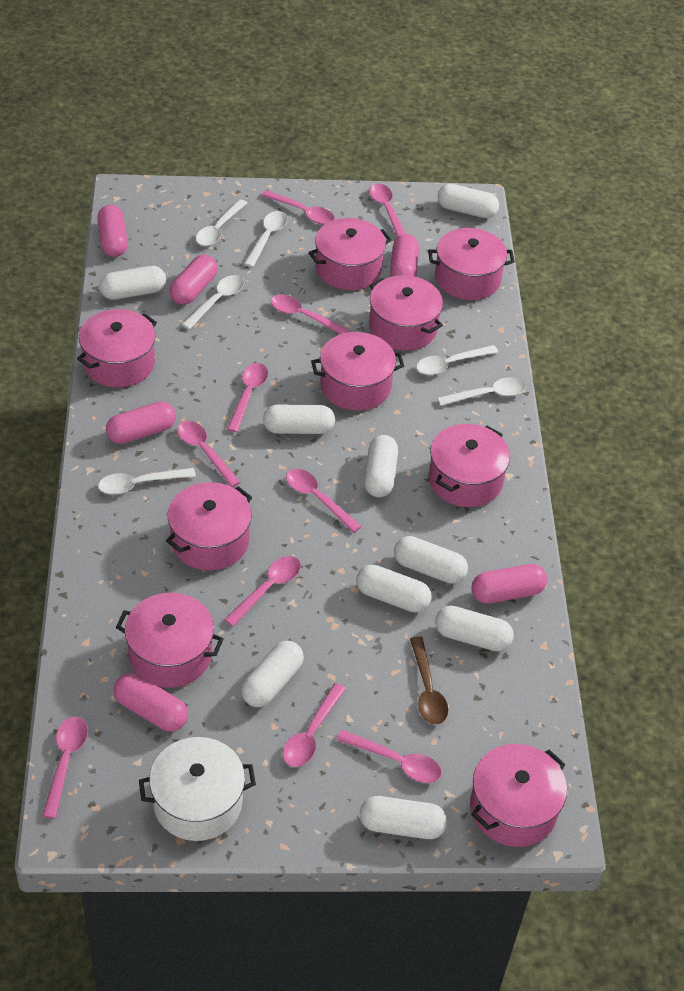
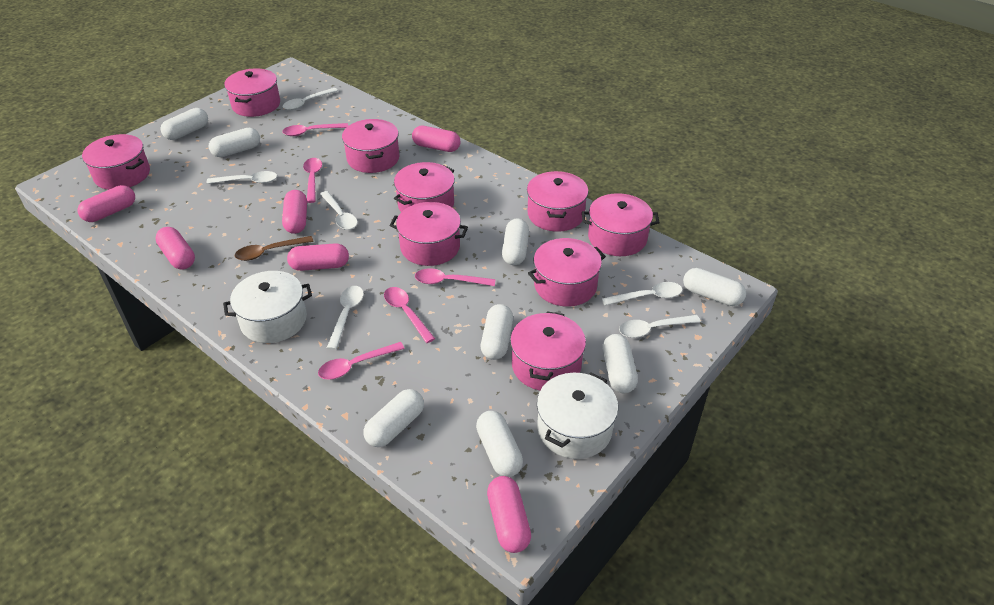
pink spoon: 10 -> 5
white capsule: 9 -> 8
white pot: 1 -> 2

